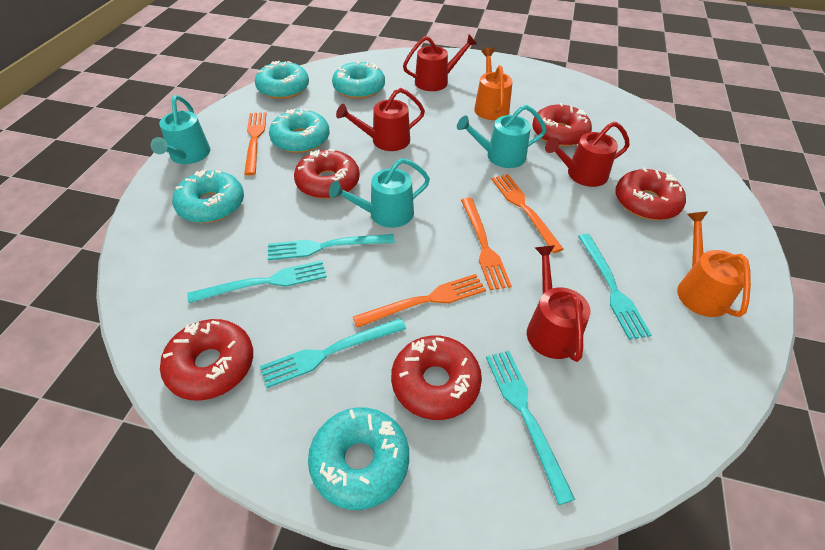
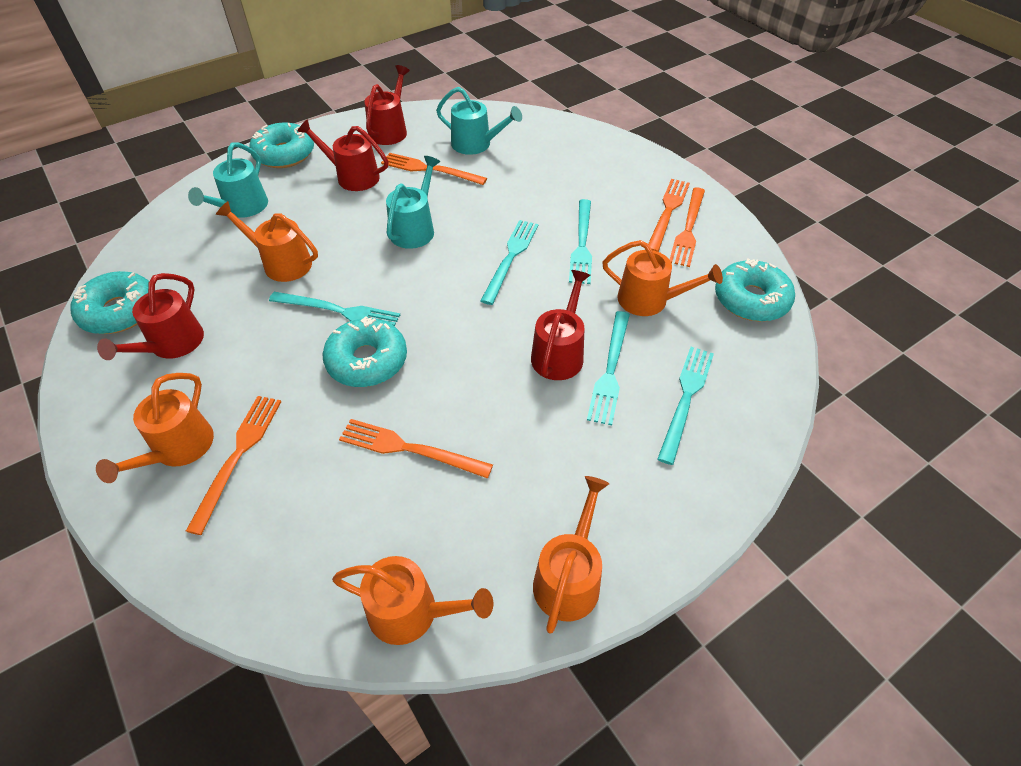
orange fork: 4 -> 5
orange watering can: 2 -> 5
red donut: 5 -> 0
turquoise donut: 5 -> 4

